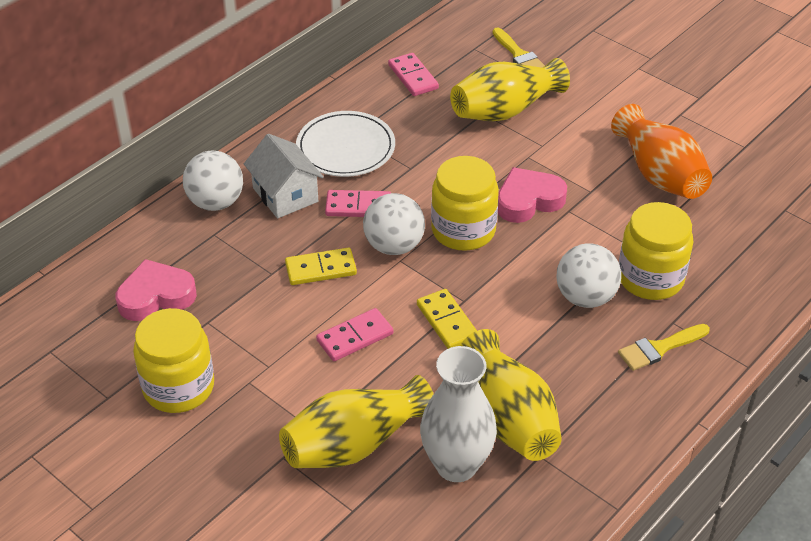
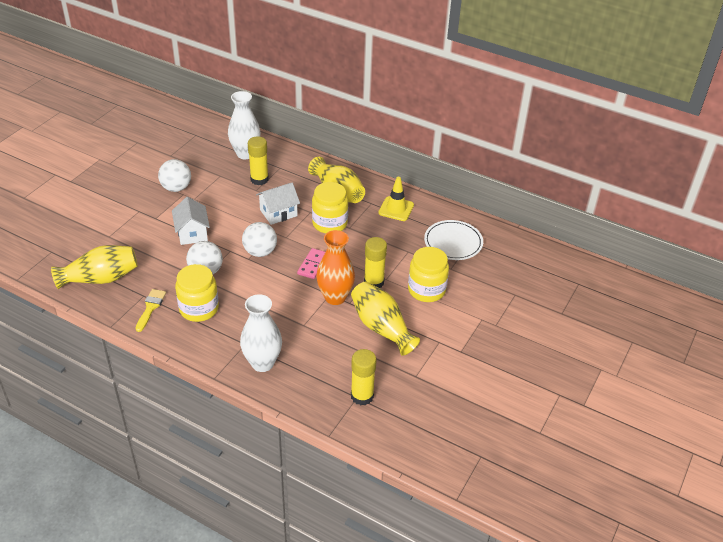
pink domino: 3 -> 1
pink heart: 2 -> 0
white house: 1 -> 2
white vase: 1 -> 2
yellow brush: 2 -> 1
yellow domino: 2 -> 0
yellow glue stick: 0 -> 3
yellow traffic cone: 0 -> 1

